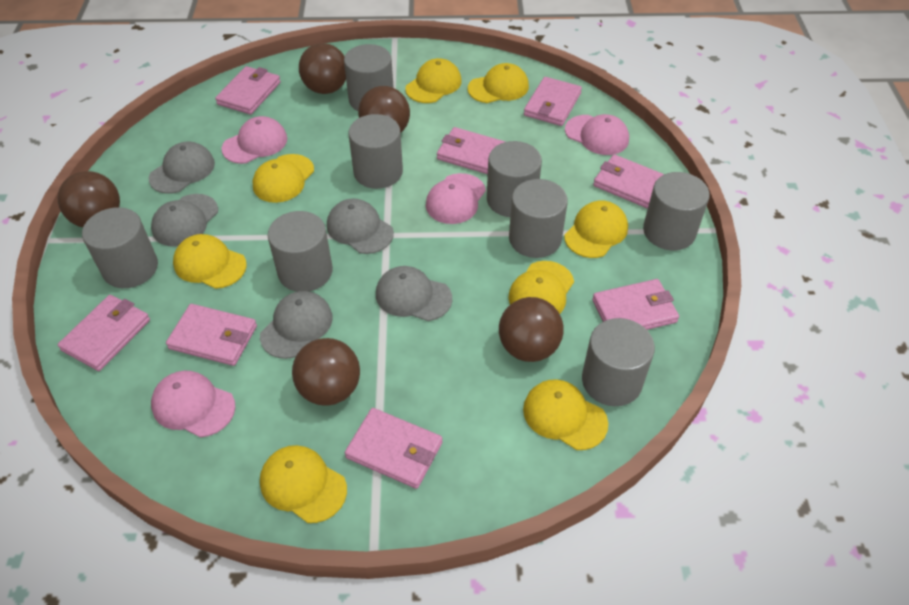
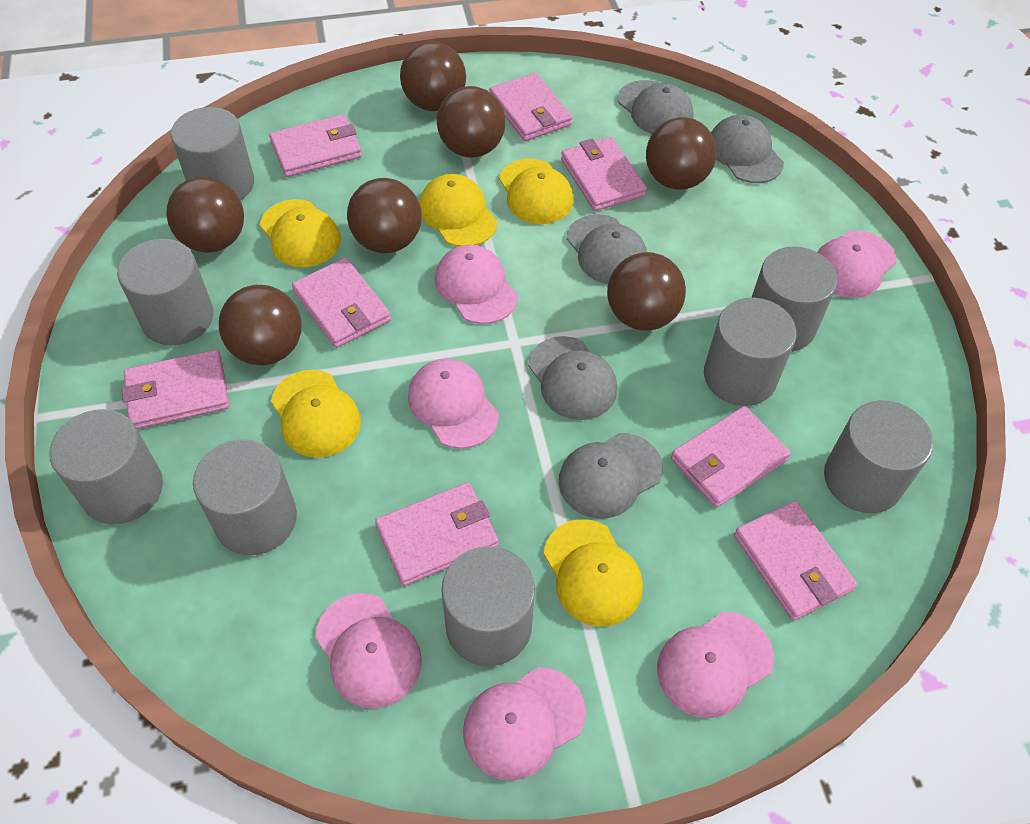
brown ball: 5 -> 7
pink cap: 4 -> 6
yellow cap: 8 -> 5

